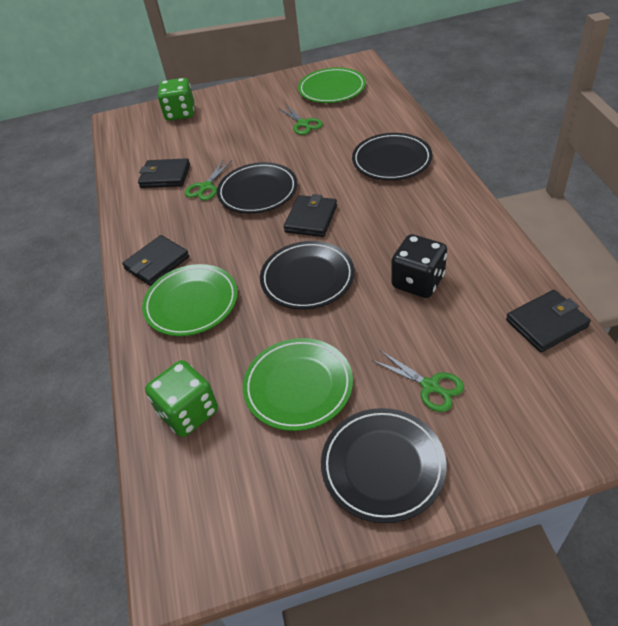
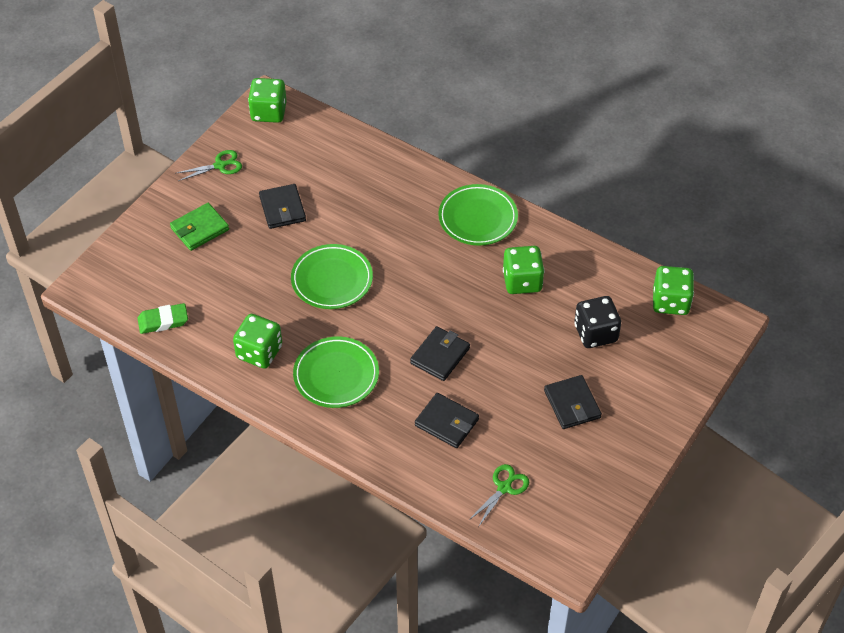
black plate: 4 -> 0
green dice: 2 -> 4
green eraser: 0 -> 1
green scissors: 3 -> 2
green wallet: 0 -> 1

